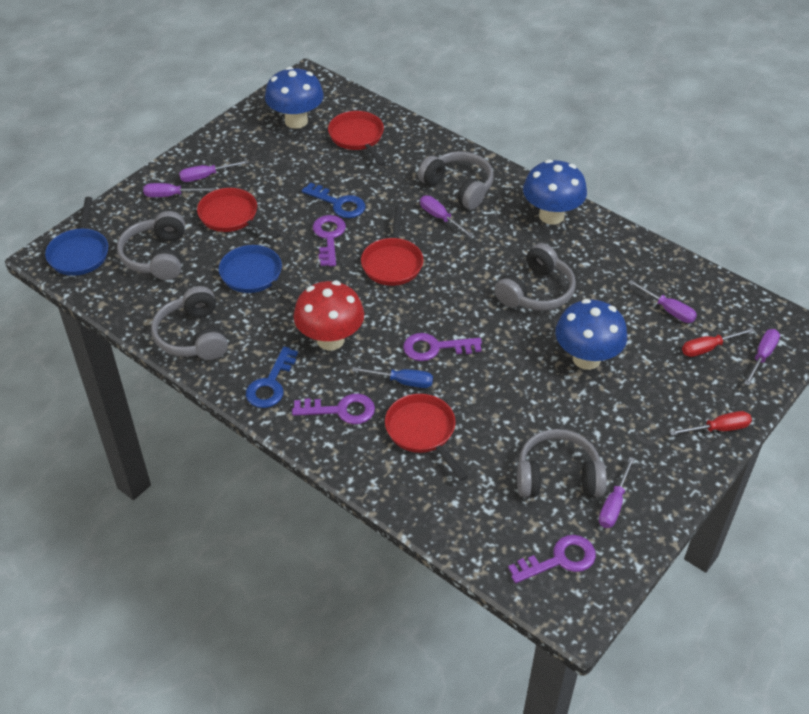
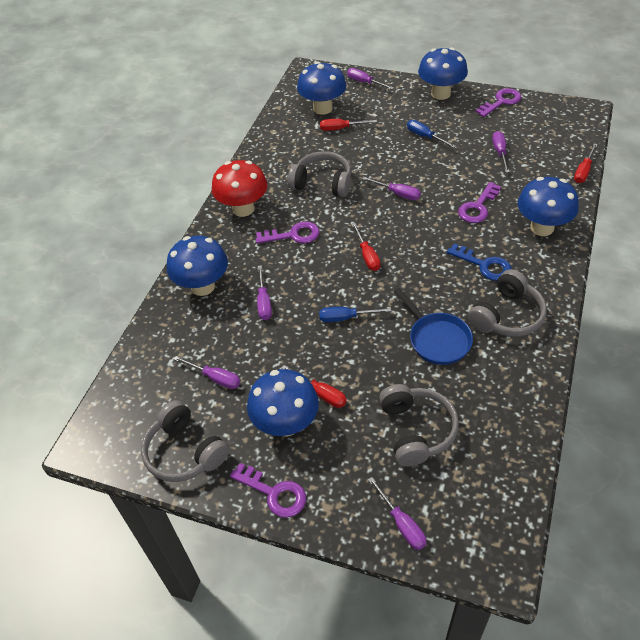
blue key: 2 -> 1
blue mushroom: 3 -> 5
blue pan: 2 -> 1
blue screwdriver: 1 -> 2
grey headphones: 5 -> 4
red pan: 4 -> 0
red screwdriver: 2 -> 4

